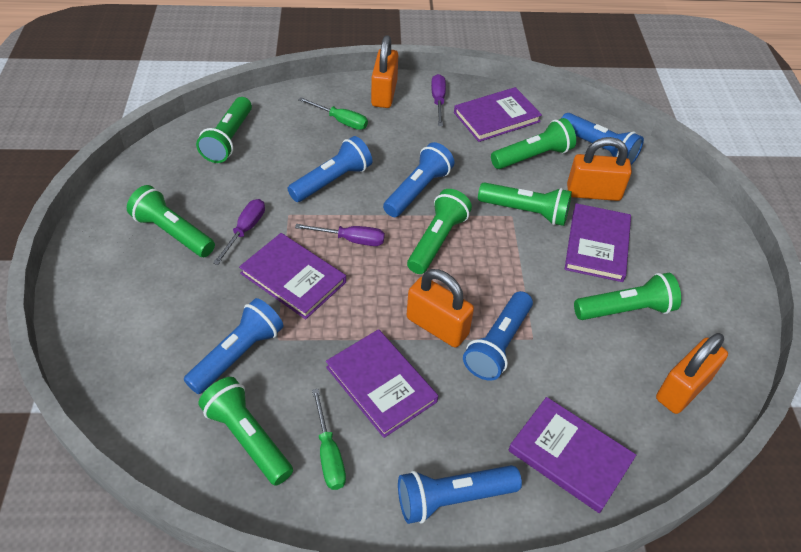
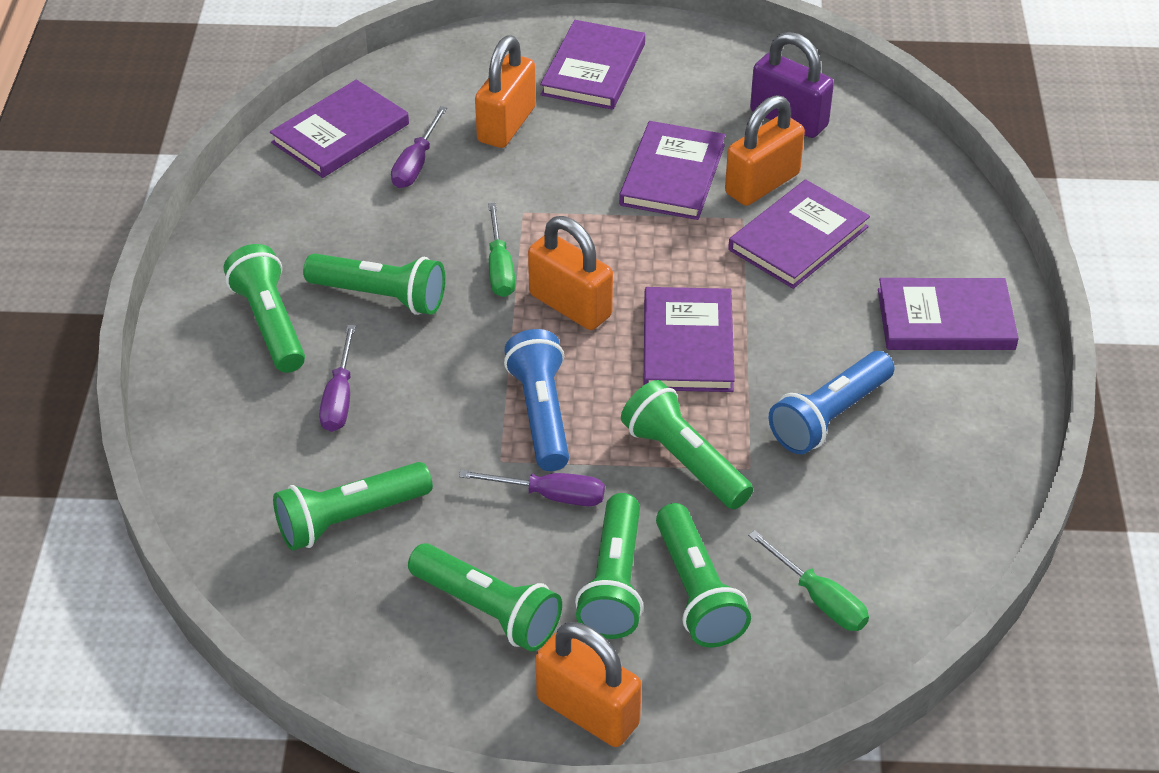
blue flashlight: 6 -> 2
purple book: 5 -> 6
purple padlock: 0 -> 1

